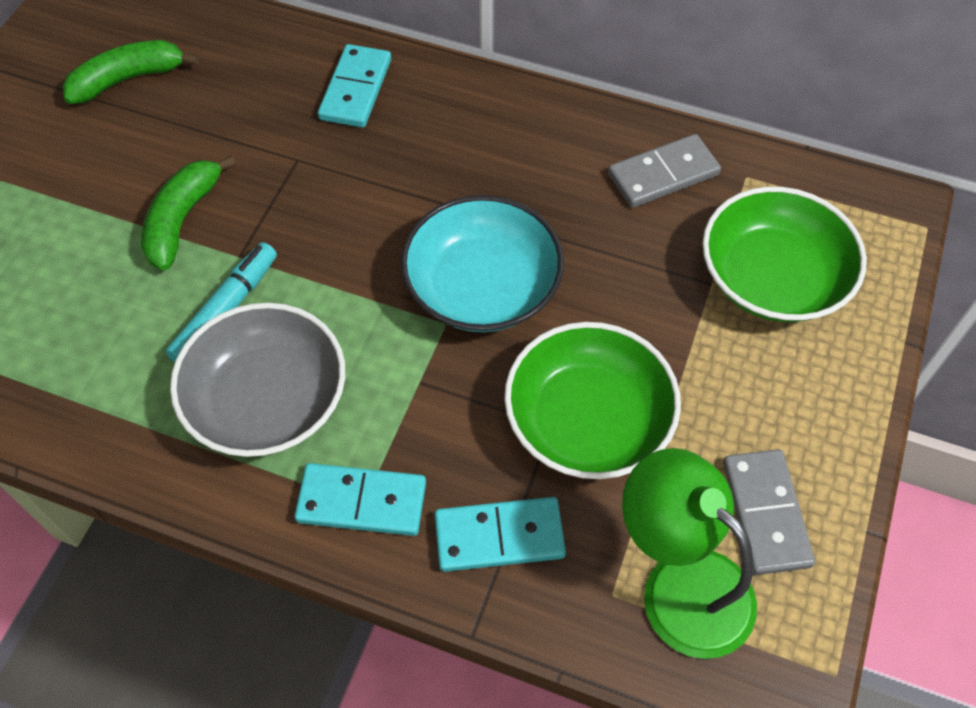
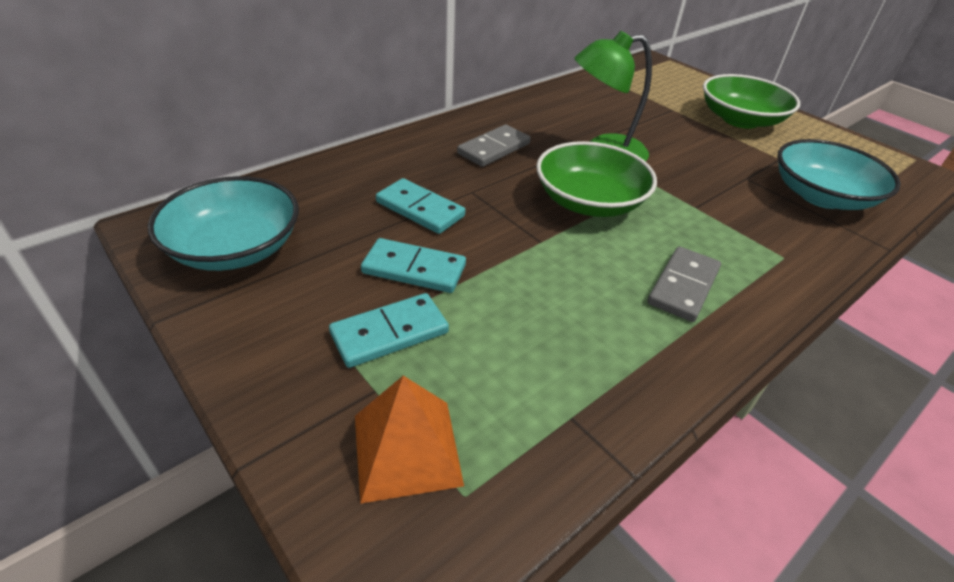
green banana: 2 -> 0
grey bowl: 1 -> 0
orange pyramid: 0 -> 1
turquoise bowl: 1 -> 2
turquoise marker: 1 -> 0

